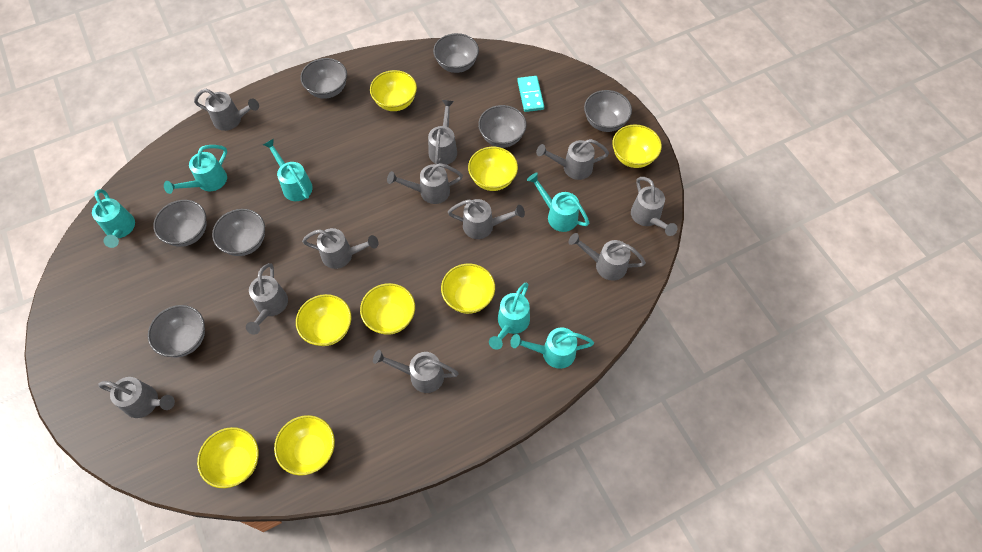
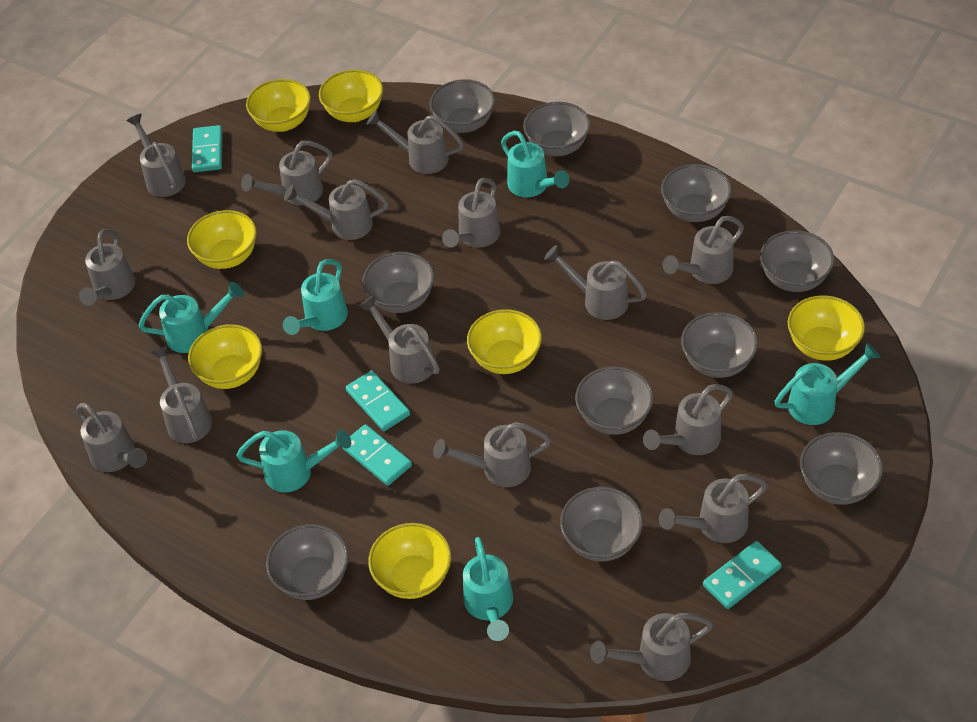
grey bowl: 7 -> 10
grey watering can: 11 -> 15
turquoise domino: 1 -> 4
yellow bowl: 8 -> 7

